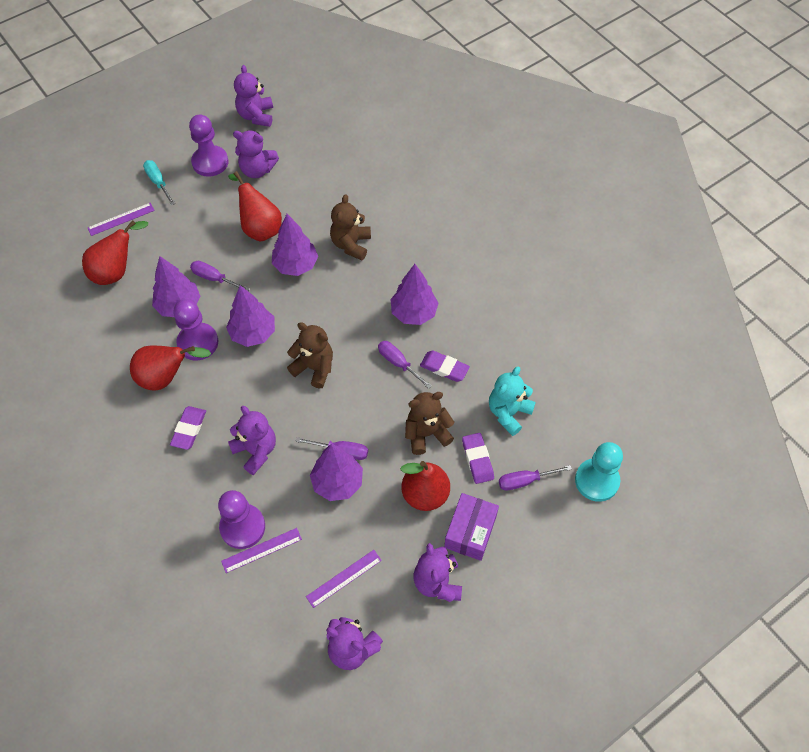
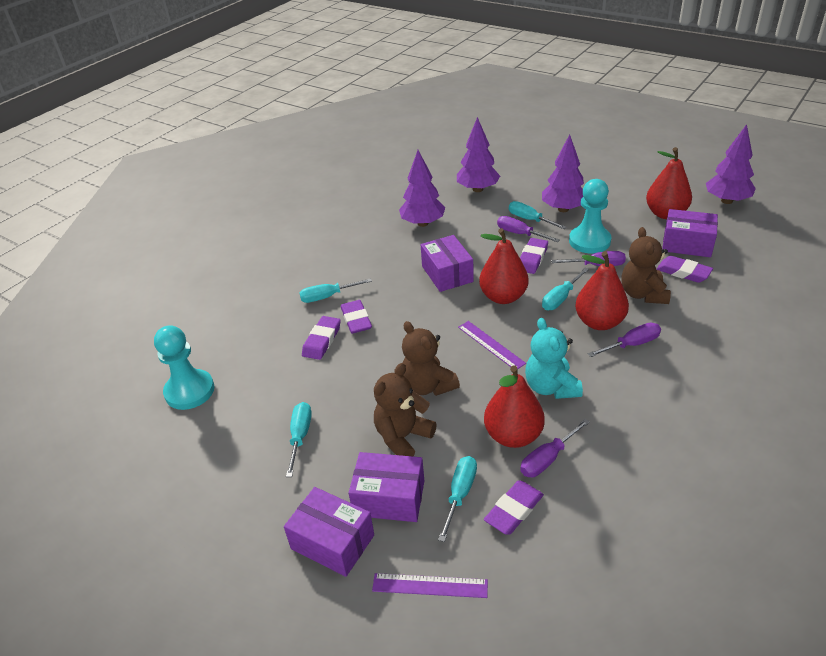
purple box: 1 -> 4
purple eraser: 3 -> 5
purple pawn: 3 -> 0
purple ruler: 3 -> 2
purple teddy bear: 5 -> 0
purple tree: 5 -> 4
turquoise pawn: 1 -> 2
turquoise screwdriver: 1 -> 5

